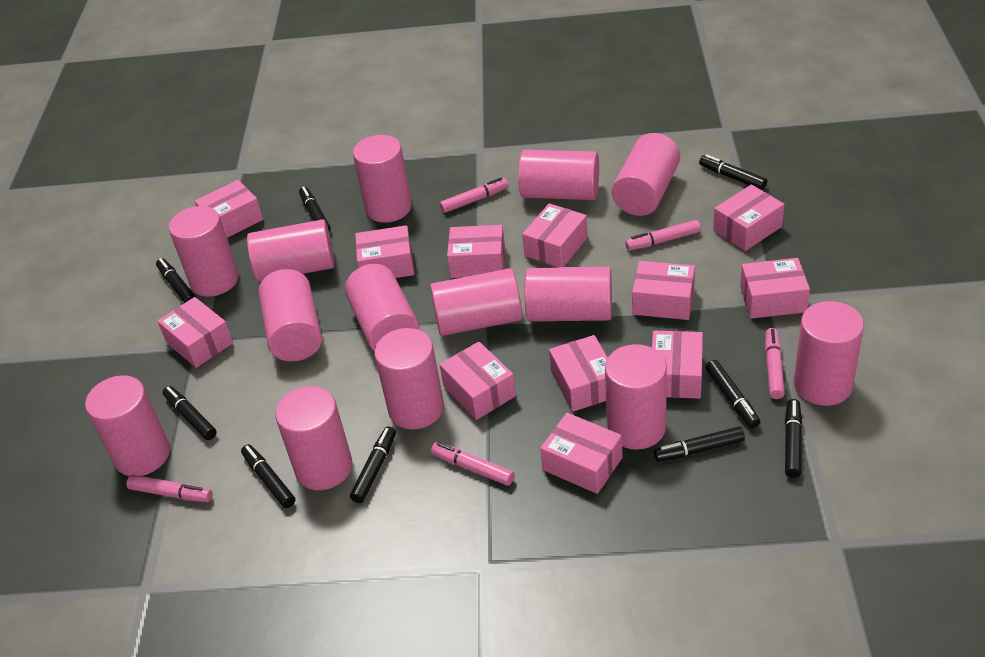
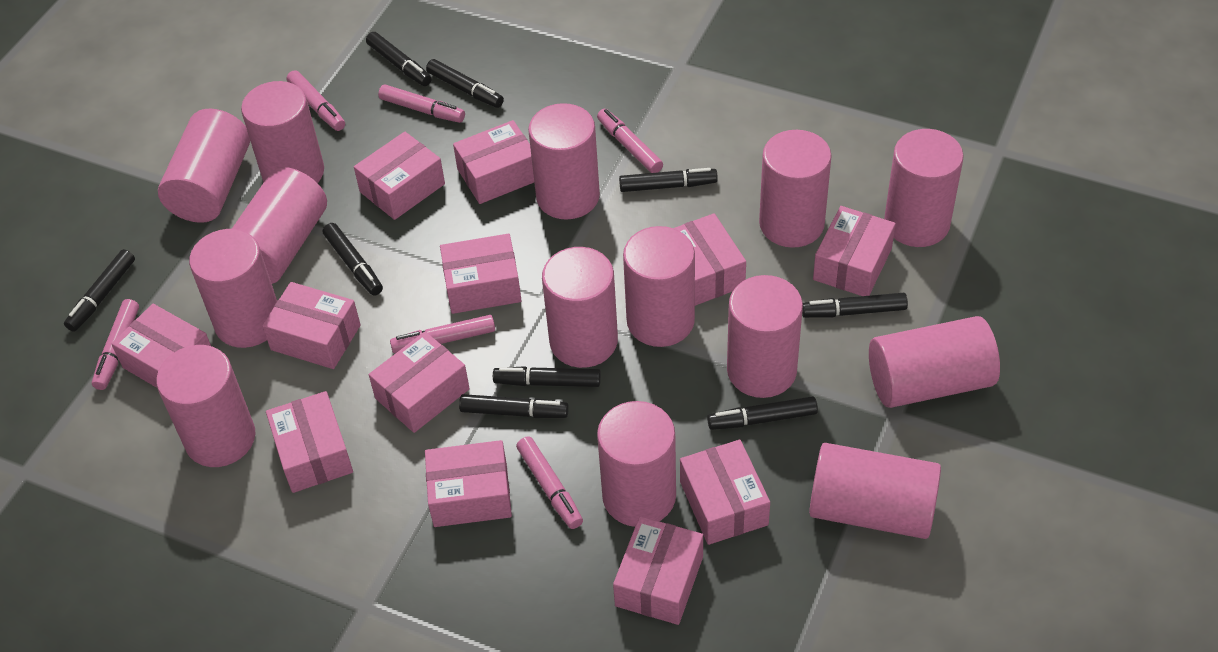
pink marker: 5 -> 6

